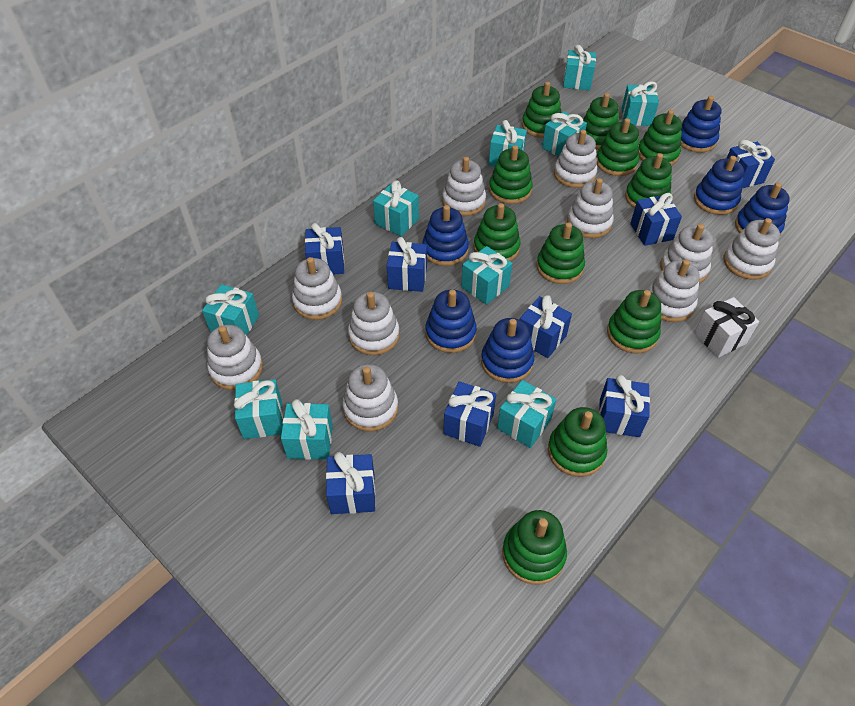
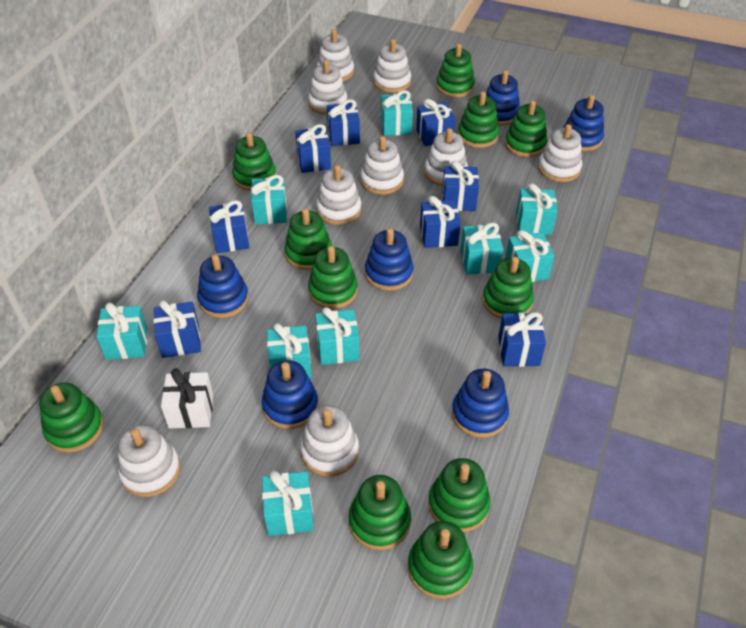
turquoise gift: 10 -> 9
white stacking toy: 10 -> 9

